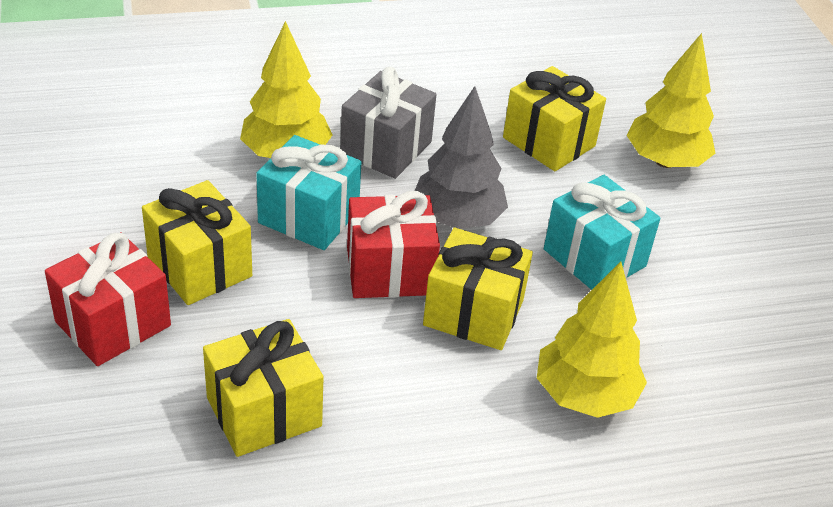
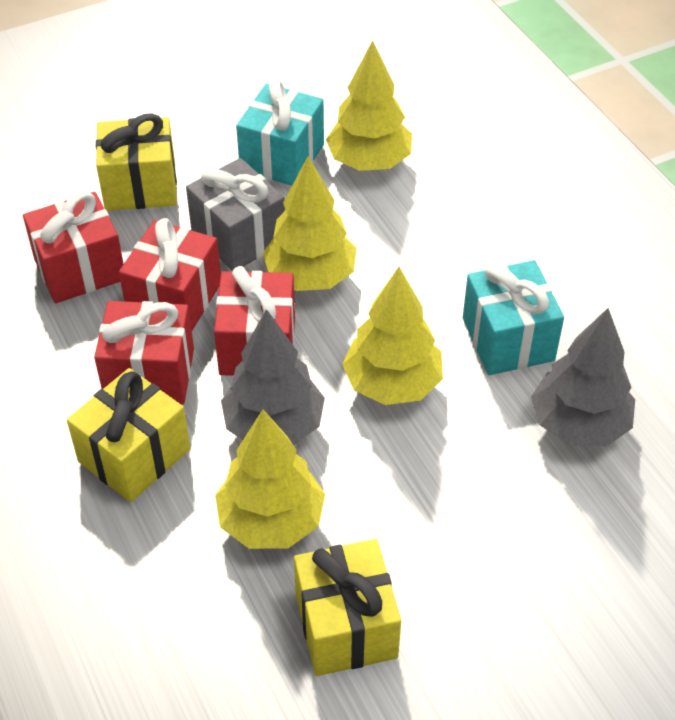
grey tree: 1 -> 2
red gift: 2 -> 4
yellow gift: 4 -> 3
yellow tree: 3 -> 4

